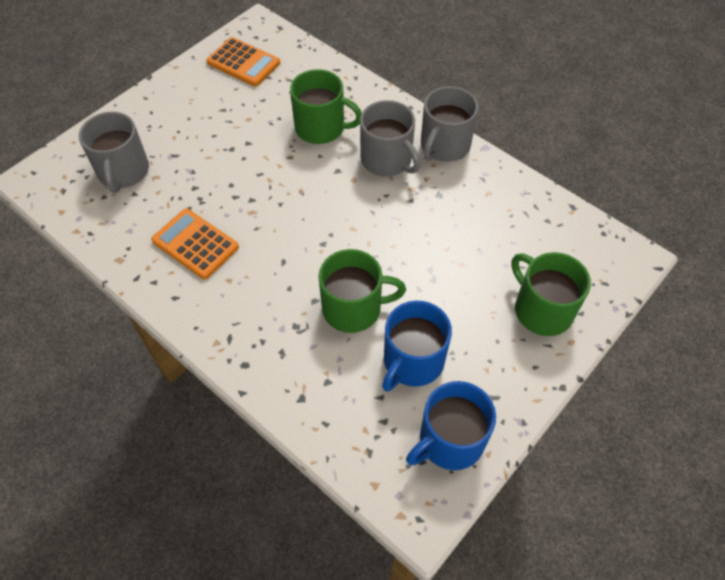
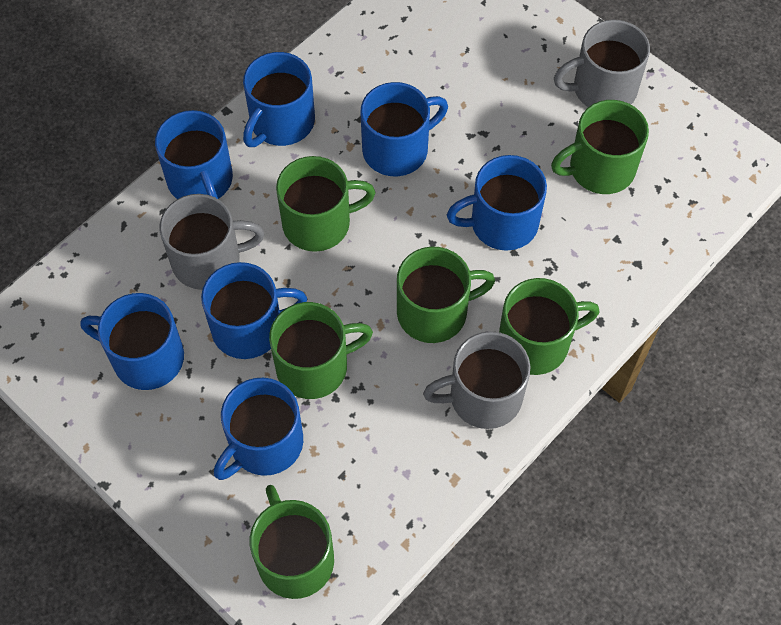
blue mug: 2 -> 7
green mug: 3 -> 6
orange calculator: 2 -> 0

